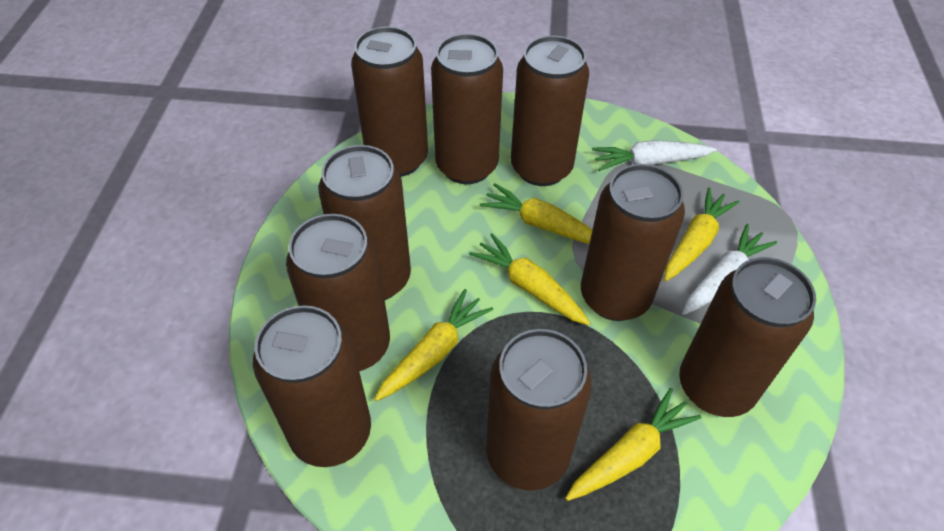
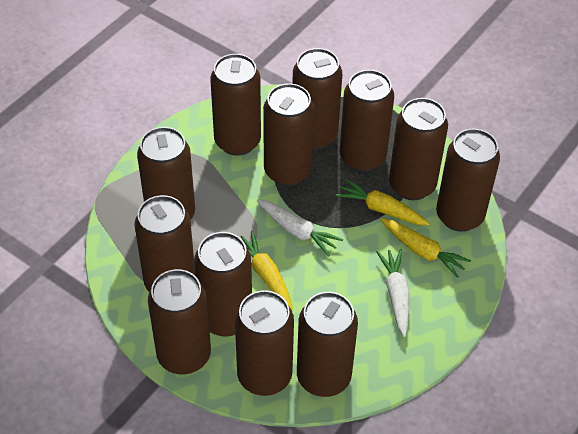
brown can: 9 -> 12
yellow carrot: 5 -> 3

